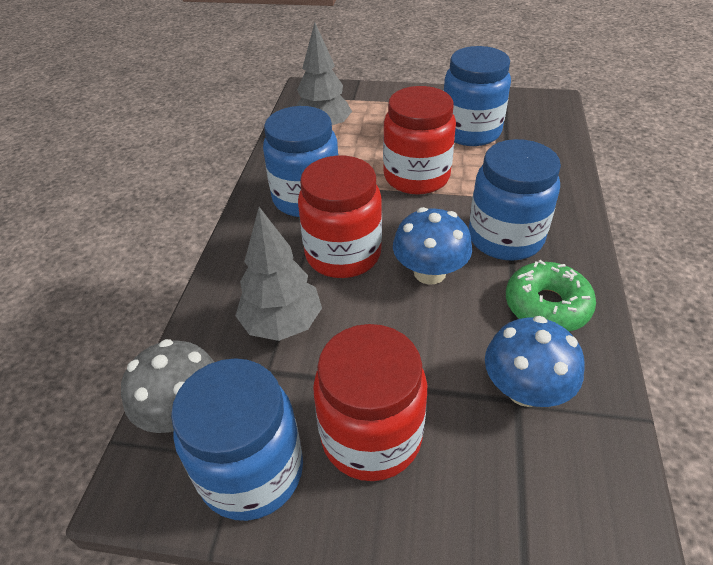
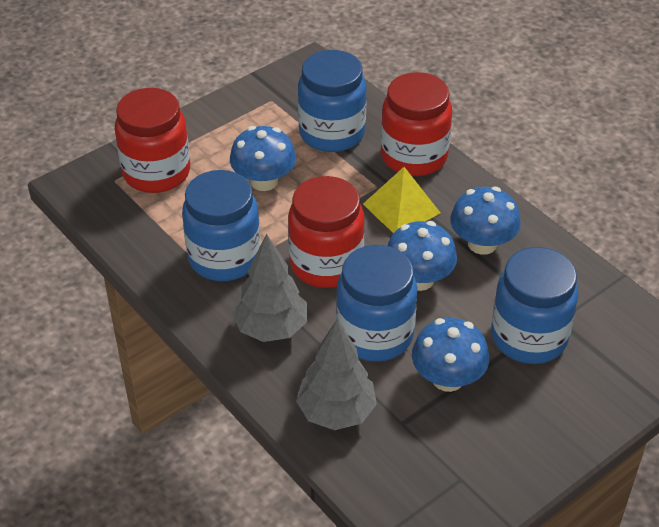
blue mushroom: 2 -> 4
green donut: 1 -> 0
grey mushroom: 1 -> 0
yellow pyramid: 0 -> 1

